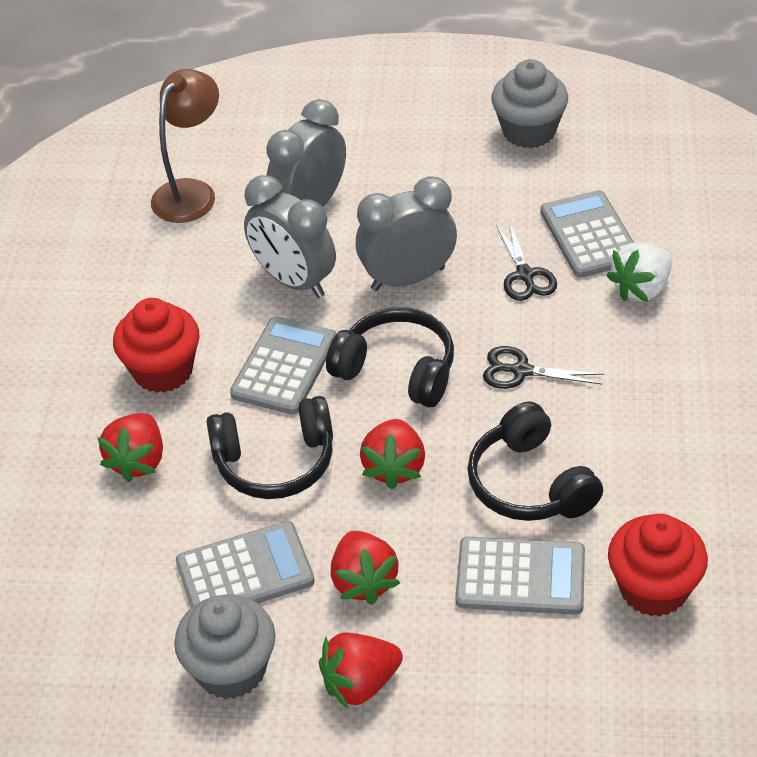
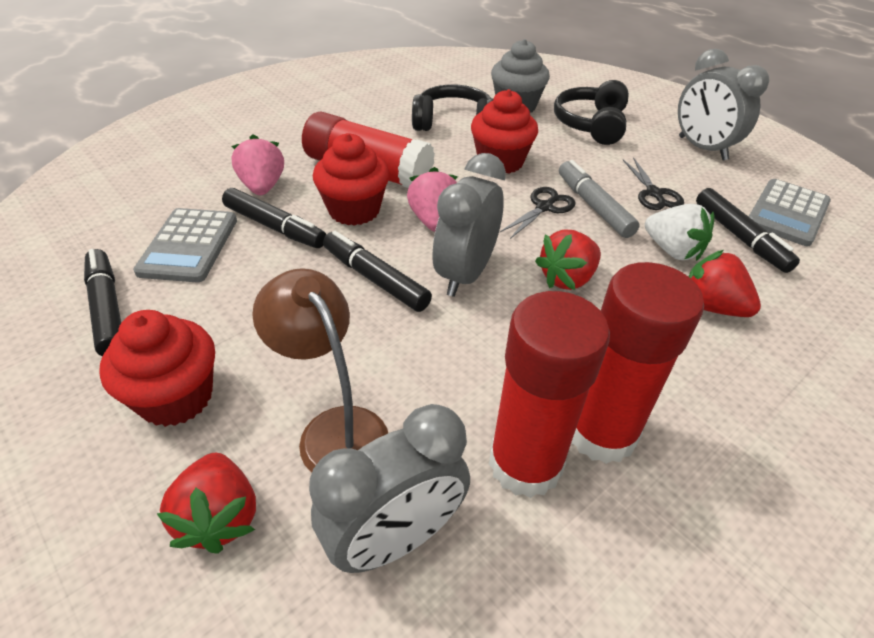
black headphones: 3 -> 2
black marker: 0 -> 4
grey calculator: 4 -> 2
grey cupcake: 2 -> 1
grey marker: 0 -> 1
pink strawberry: 0 -> 2
red cupcake: 2 -> 3
red glue stick: 0 -> 3
red strawberry: 4 -> 3

